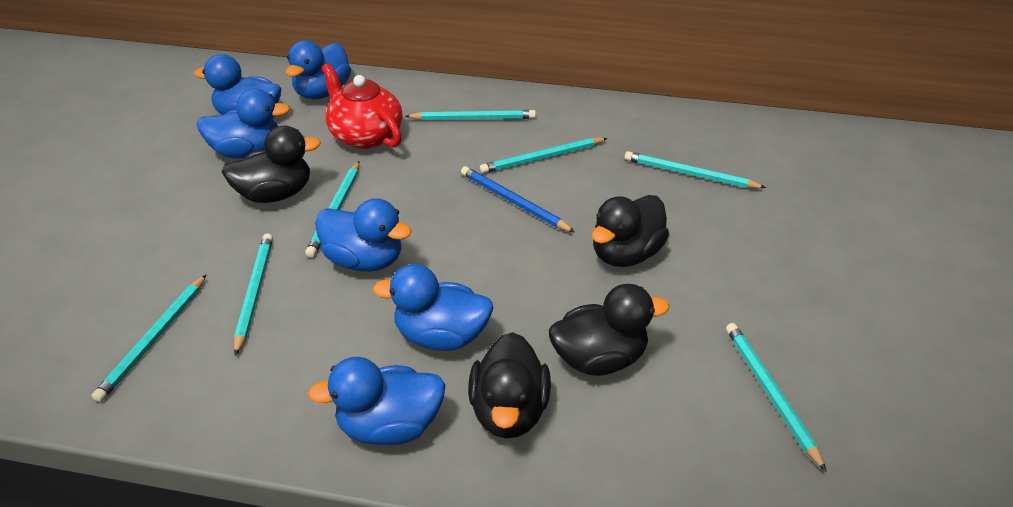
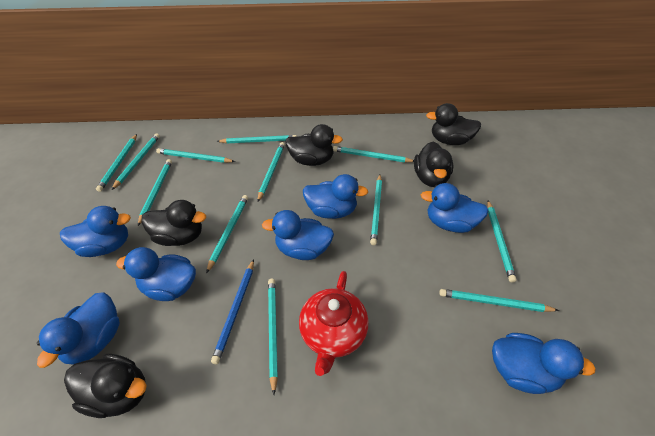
black duck: 4 -> 5
blue duck: 6 -> 7
turquoise pencil: 7 -> 12

